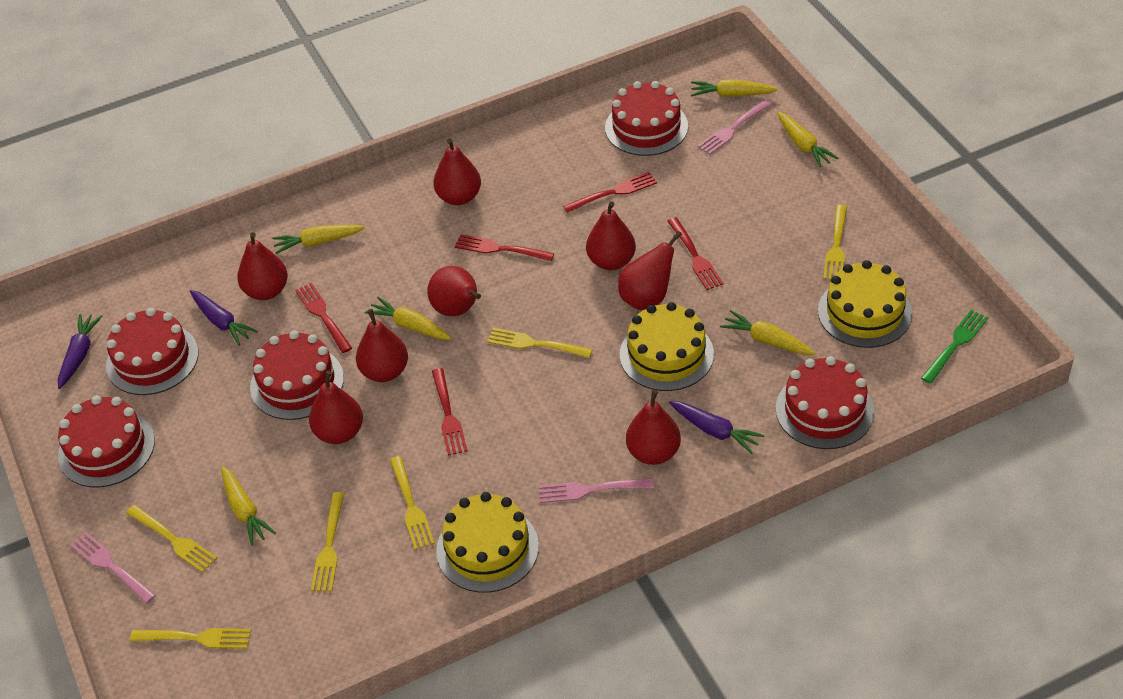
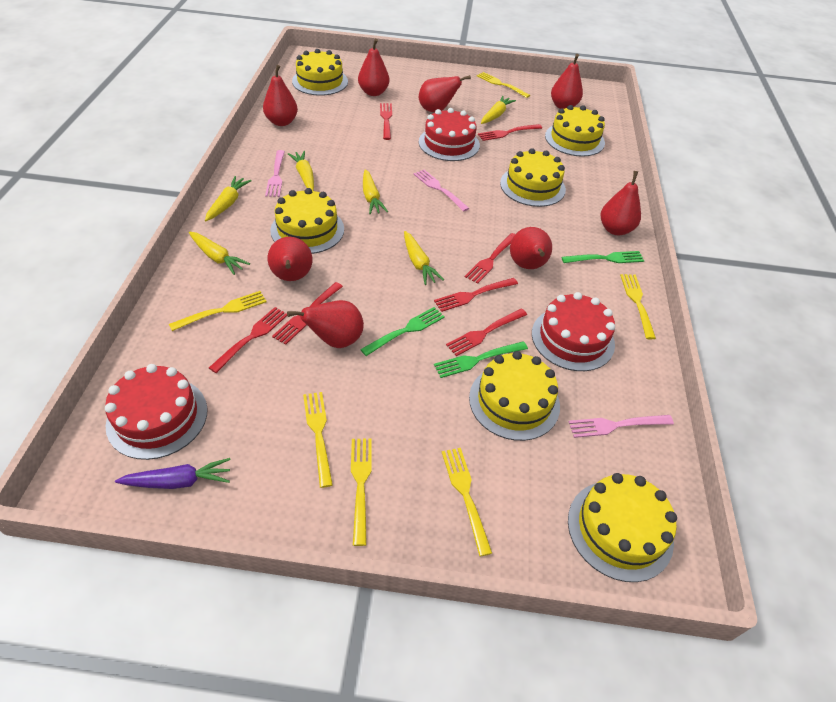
green fork: 1 -> 3
purple carrot: 3 -> 1
red cake: 5 -> 3
red fork: 5 -> 7
yellow cake: 3 -> 6

